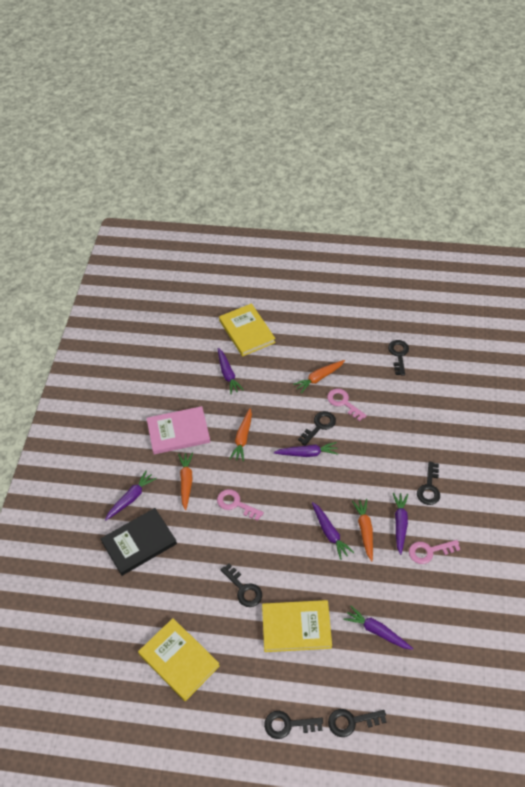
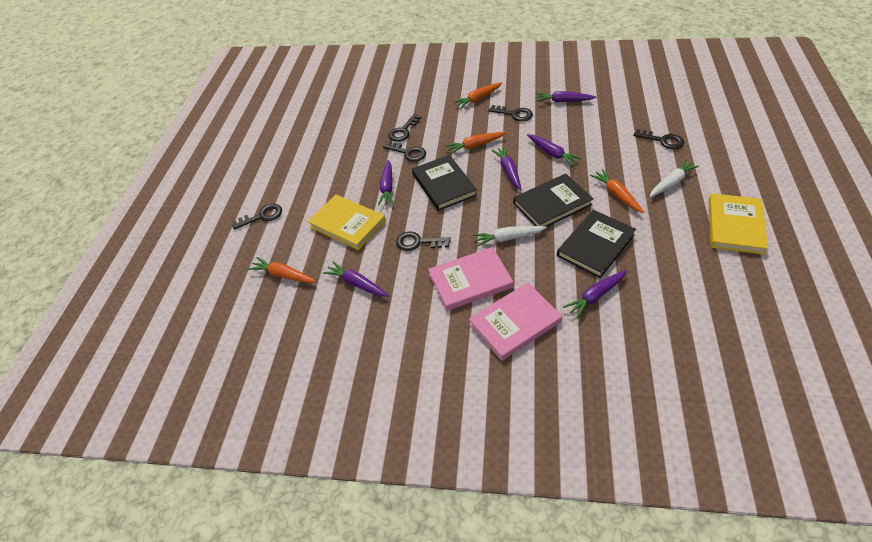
black book: 1 -> 3
pink book: 1 -> 2
pink key: 3 -> 0
white carrot: 0 -> 2
yellow book: 3 -> 2

